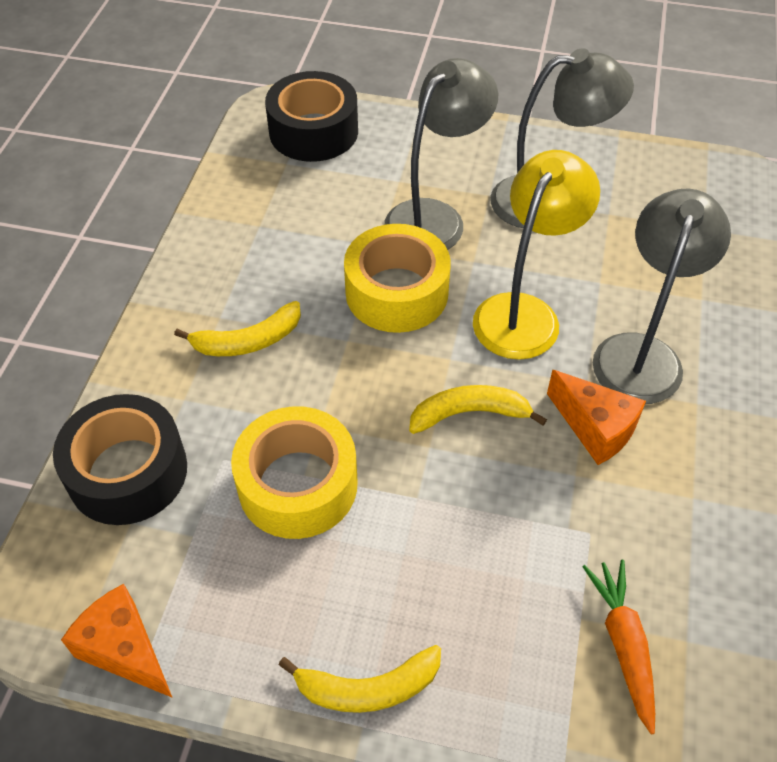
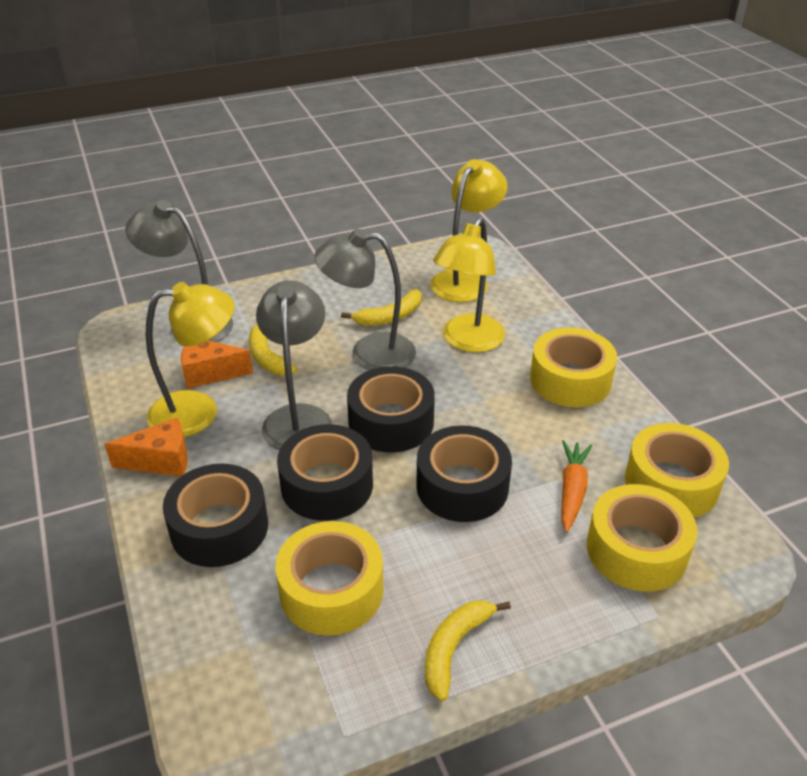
black tape: 2 -> 4
yellow lamp: 1 -> 3
yellow tape: 2 -> 4

